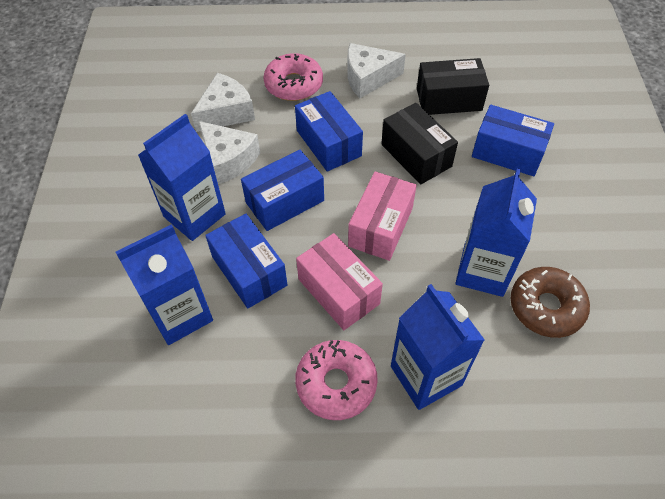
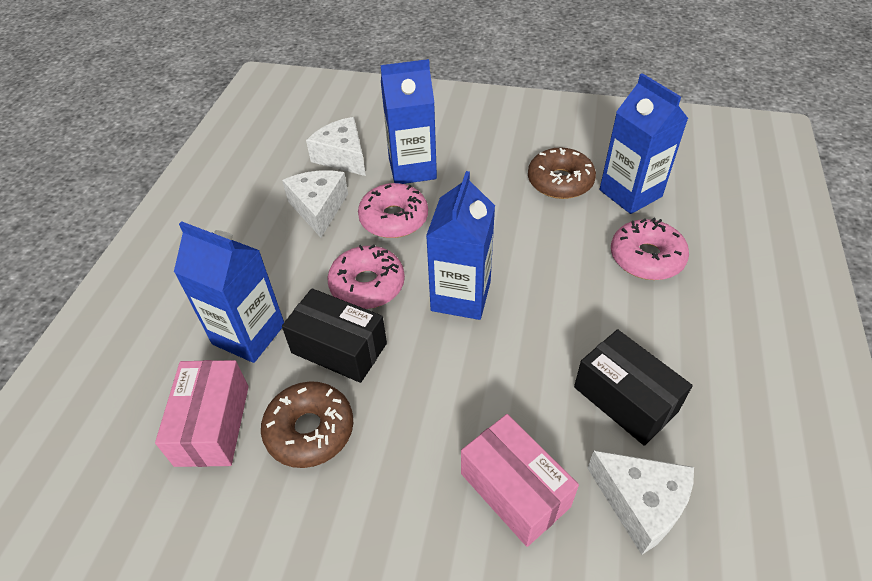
blue box: 4 -> 0
brown donut: 1 -> 2
pink donut: 2 -> 3

